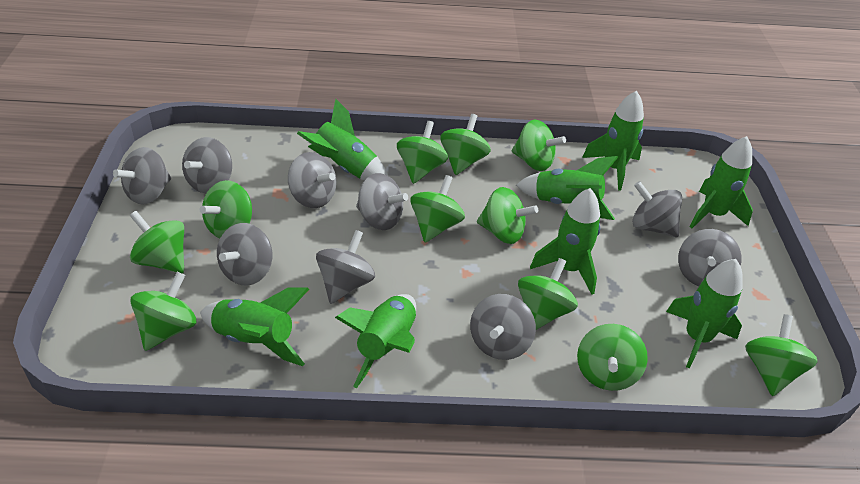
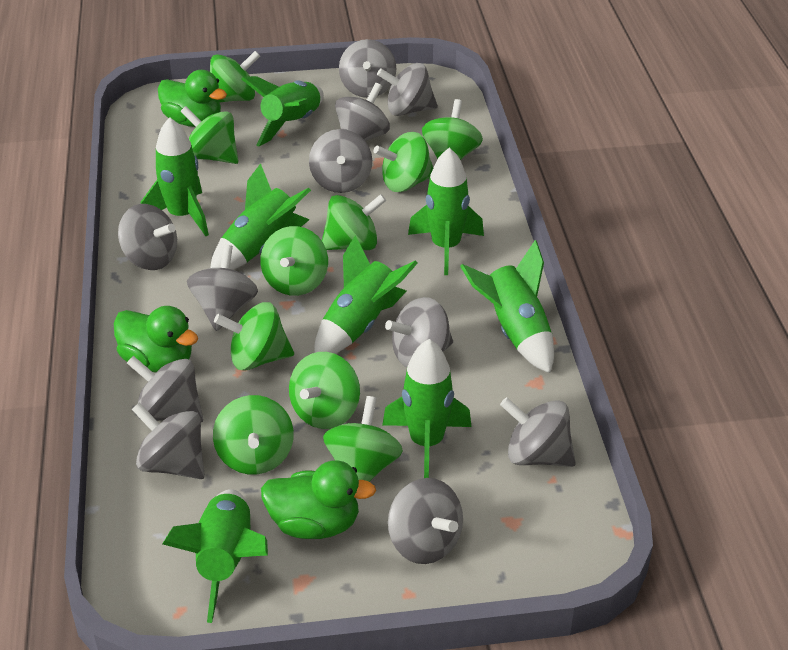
green duck: 0 -> 3
green spinning top: 11 -> 10
grey spinning top: 9 -> 11

